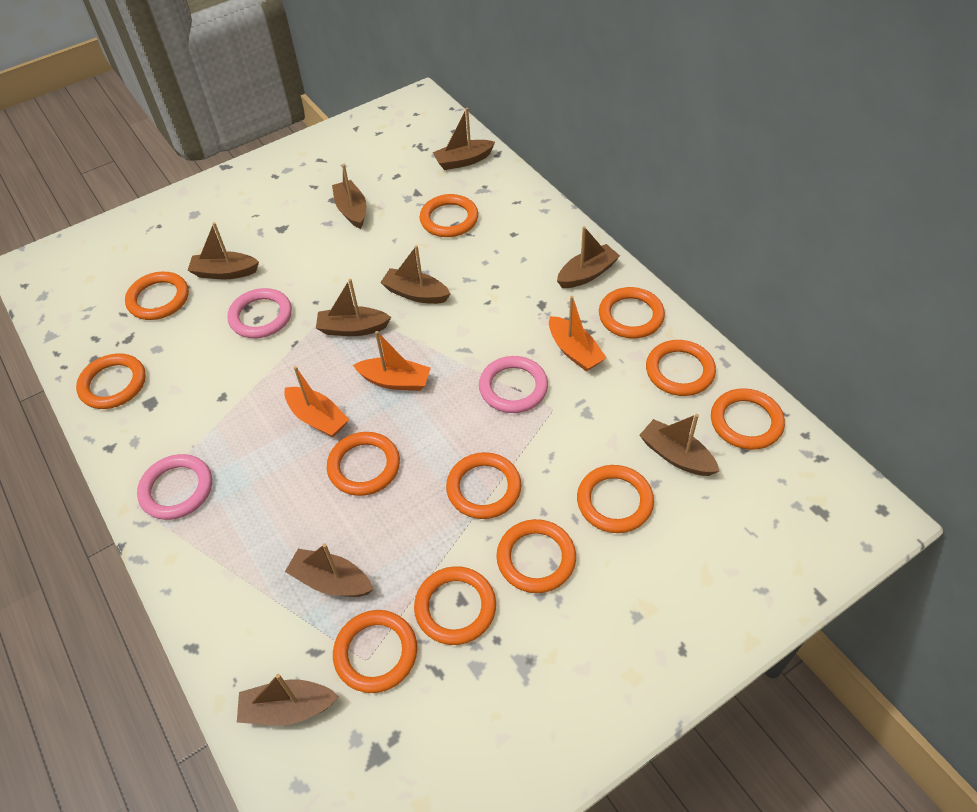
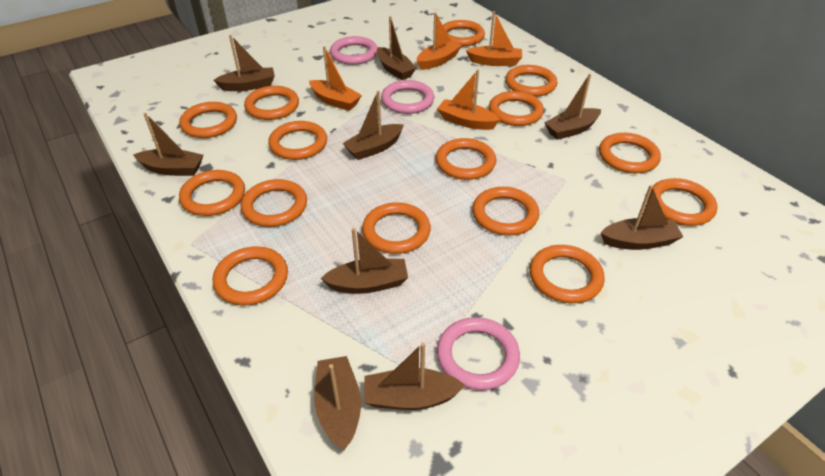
orange boat: 3 -> 4
orange ring: 12 -> 15

